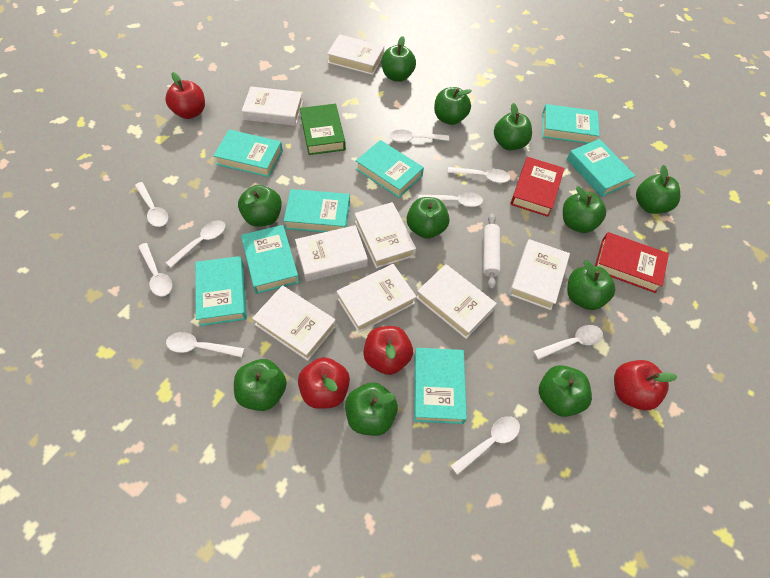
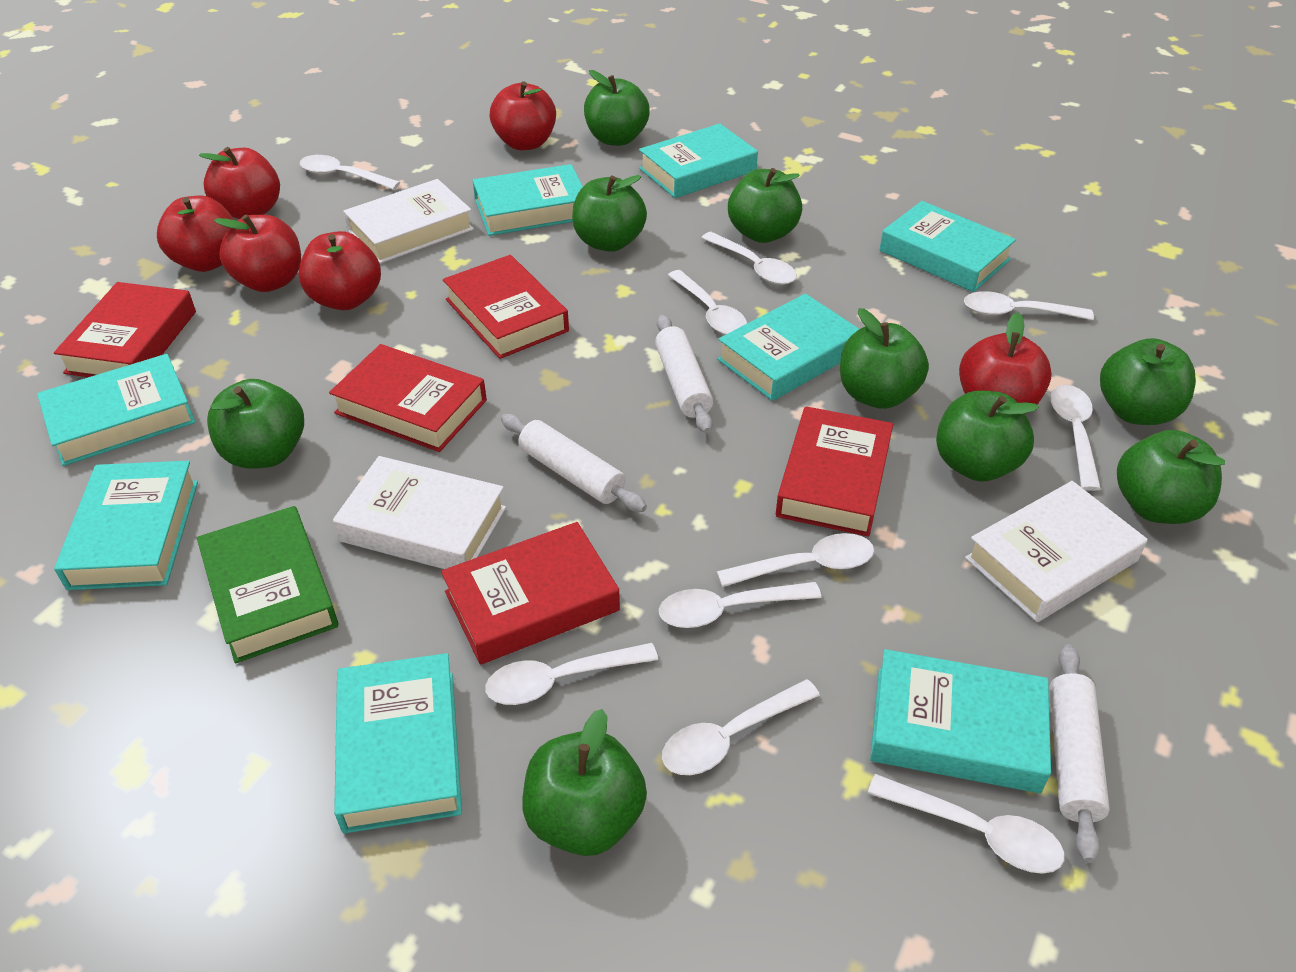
green apple: 11 -> 9
red apple: 4 -> 6
red book: 2 -> 5
white book: 8 -> 3
white rolling pin: 1 -> 3
white spoon: 9 -> 10

